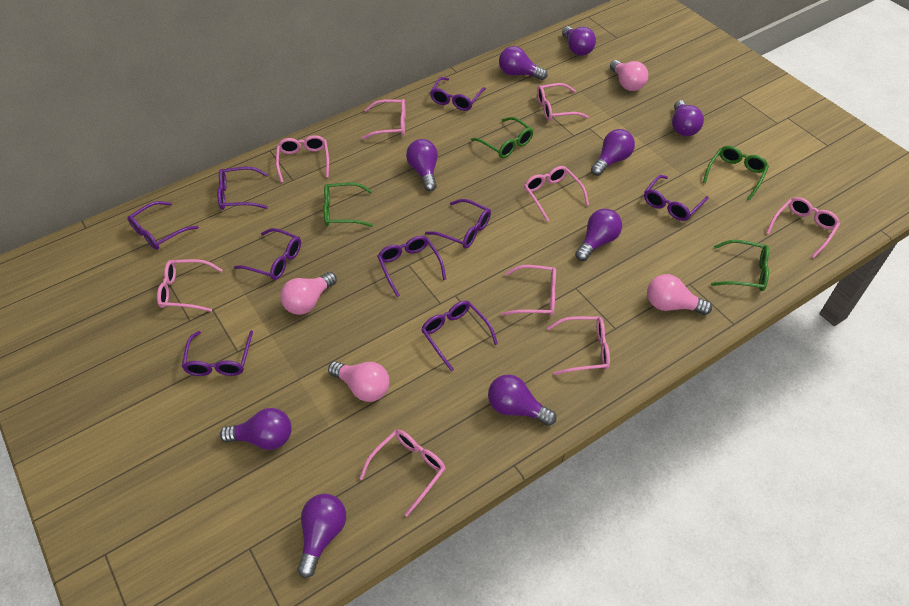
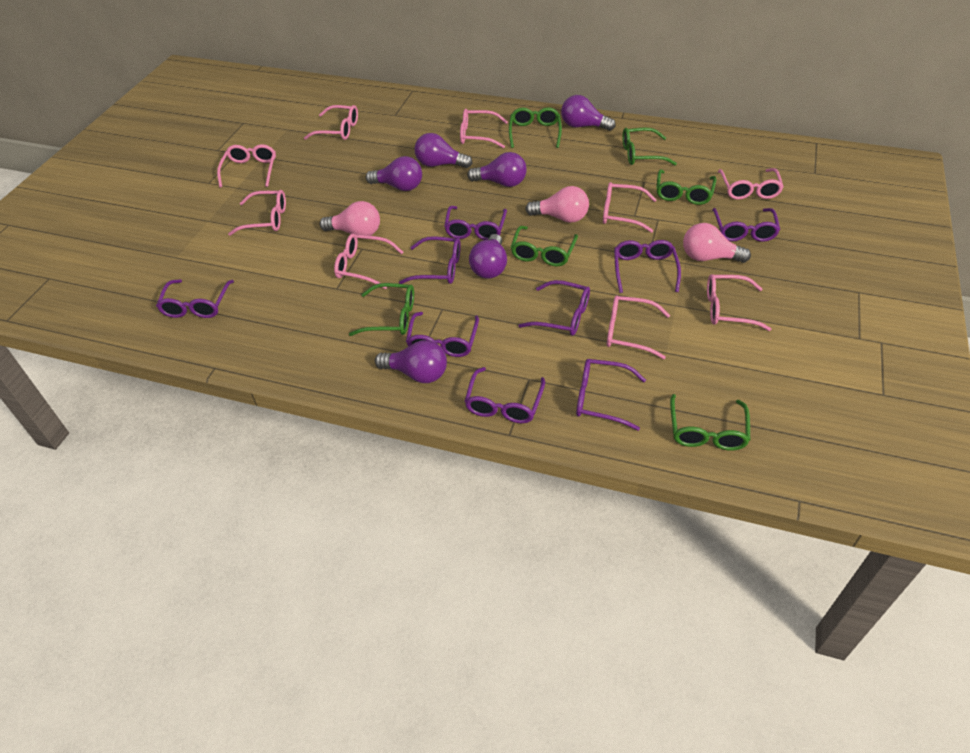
green glasses: 4 -> 6
pink light bulb: 4 -> 3
purple light bulb: 9 -> 6

